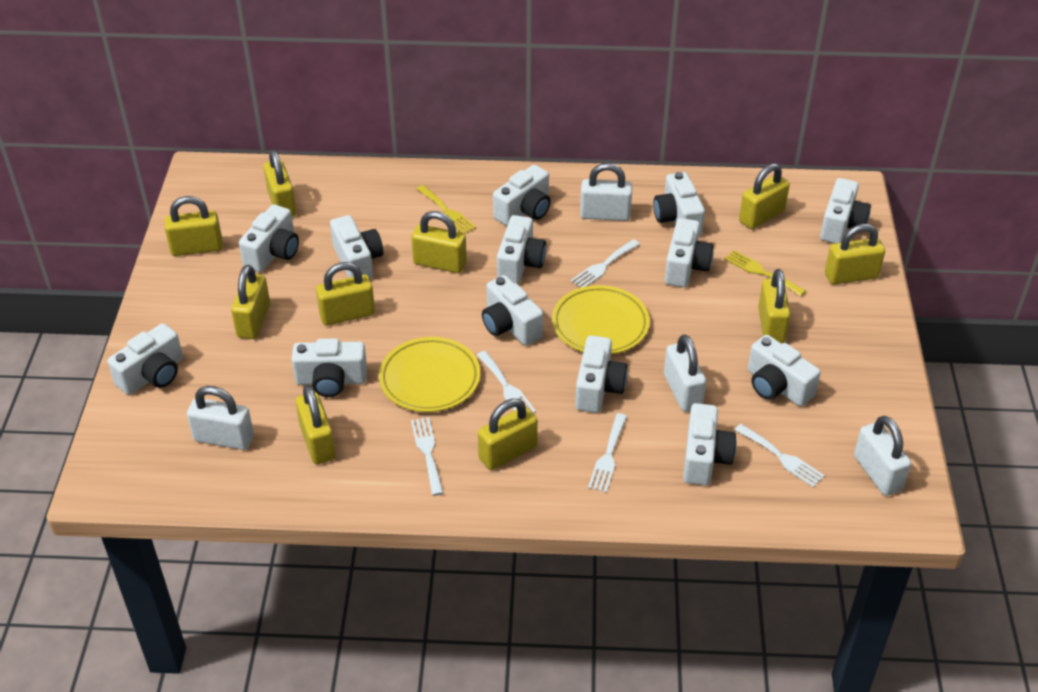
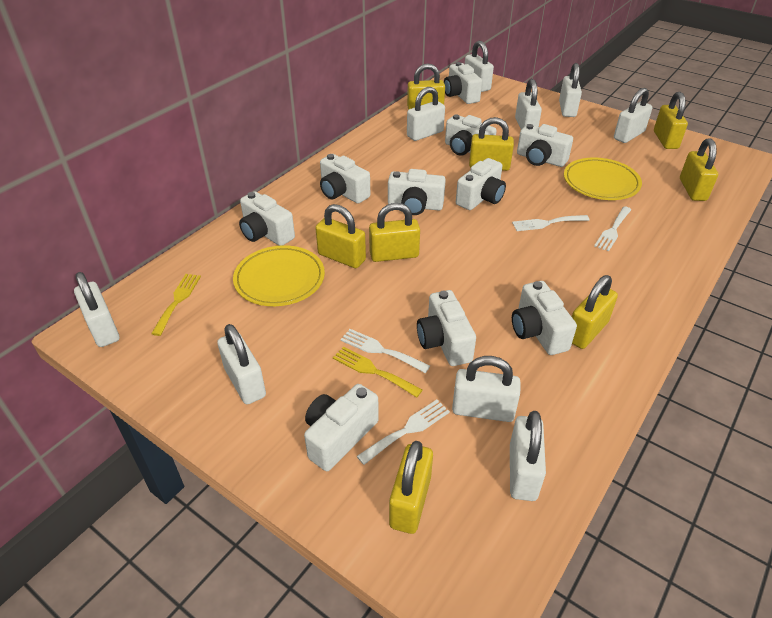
white camera: 13 -> 10
white fork: 5 -> 4
white padlock: 4 -> 9
yellow padlock: 10 -> 8

